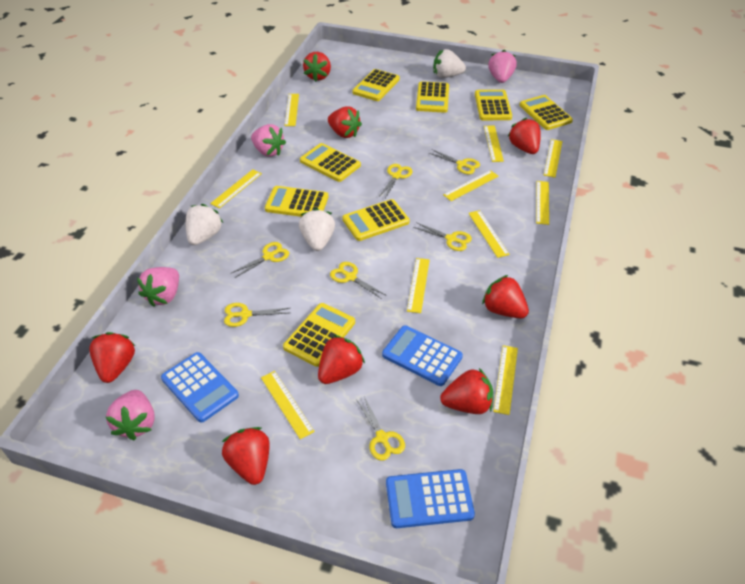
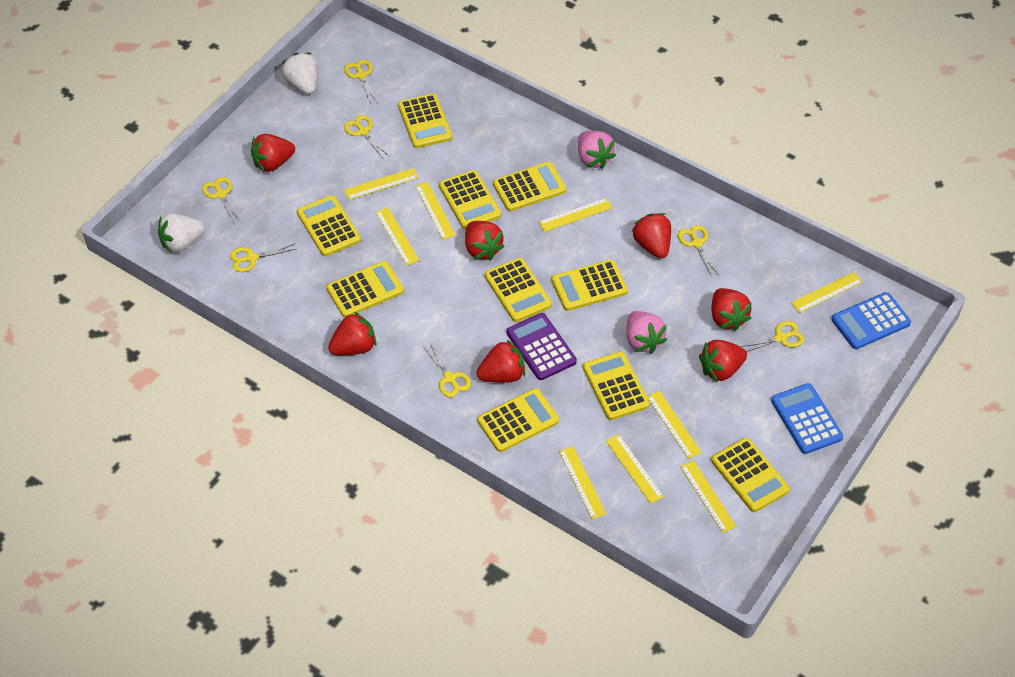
blue calculator: 3 -> 2
pink strawberry: 4 -> 2
purple calculator: 0 -> 1
red strawberry: 8 -> 7
white strawberry: 3 -> 2
yellow calculator: 8 -> 10
yellow ruler: 10 -> 9

